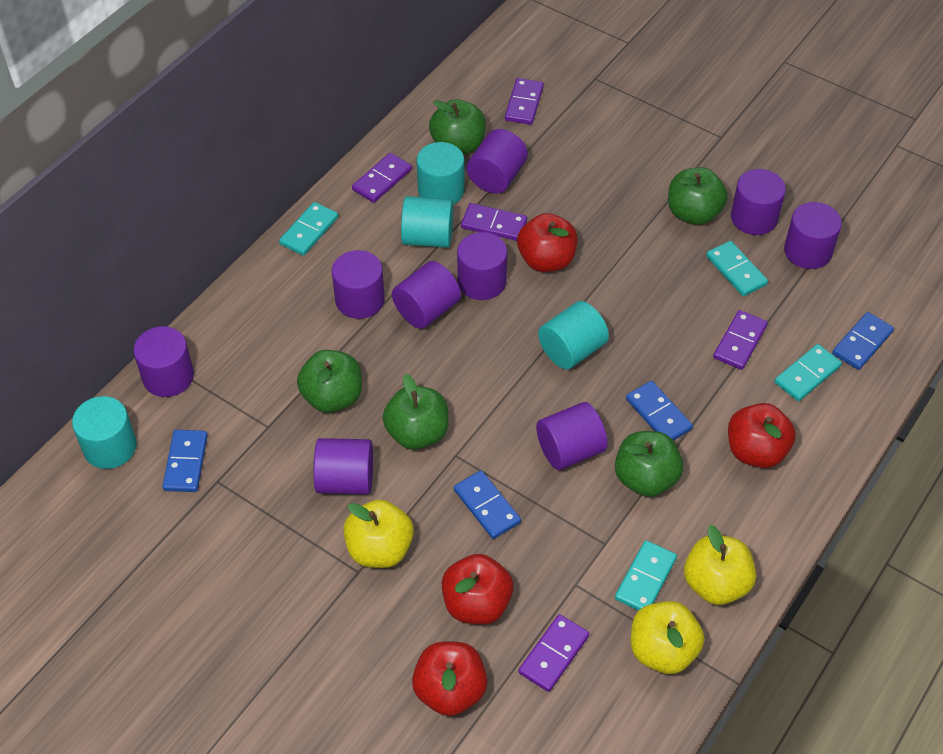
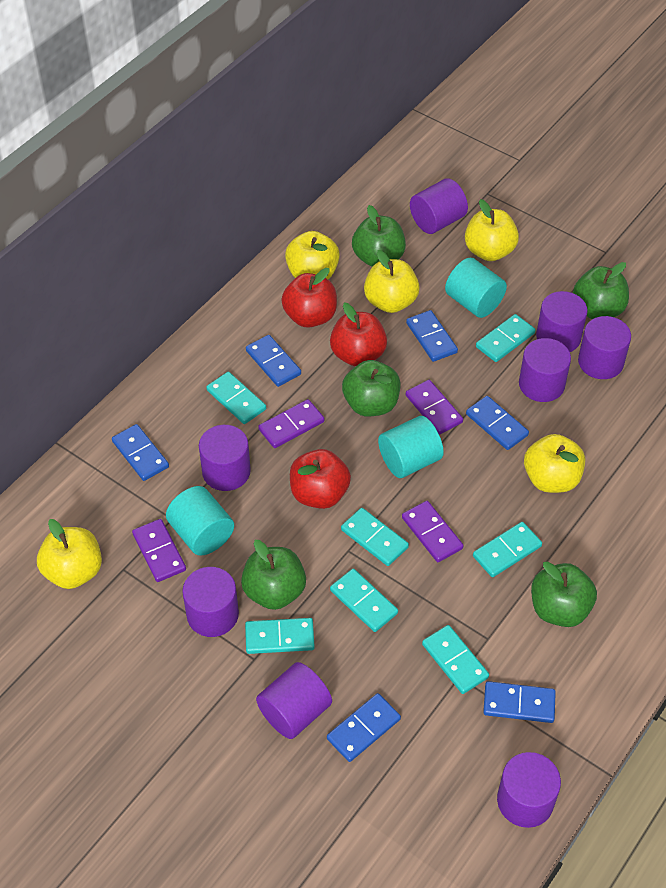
blue domino: 4 -> 6
purple cylinder: 9 -> 8
purple domino: 5 -> 4
red apple: 4 -> 3
turquoise cylinder: 4 -> 3
turquoise domino: 4 -> 7
yellow apple: 3 -> 5

